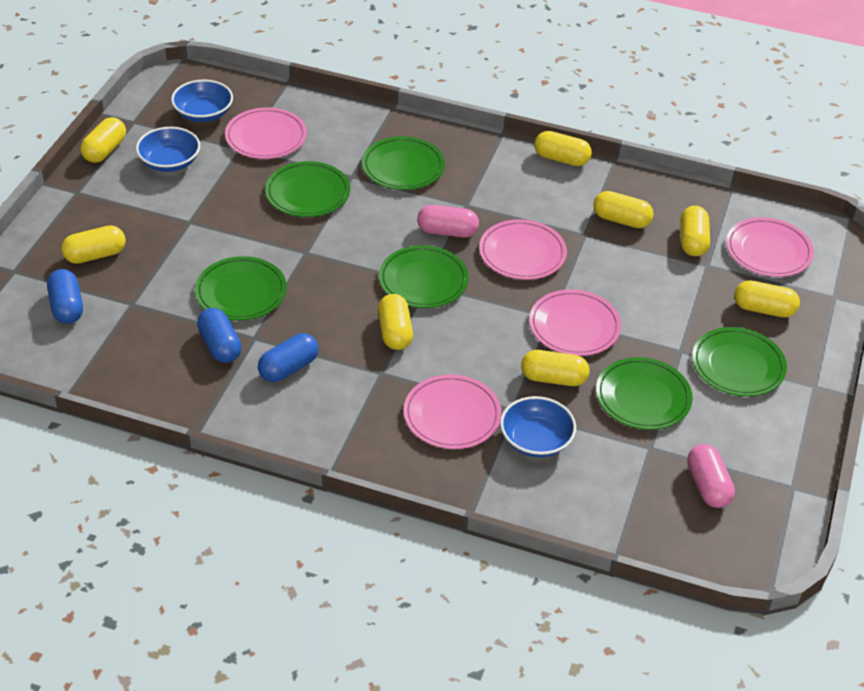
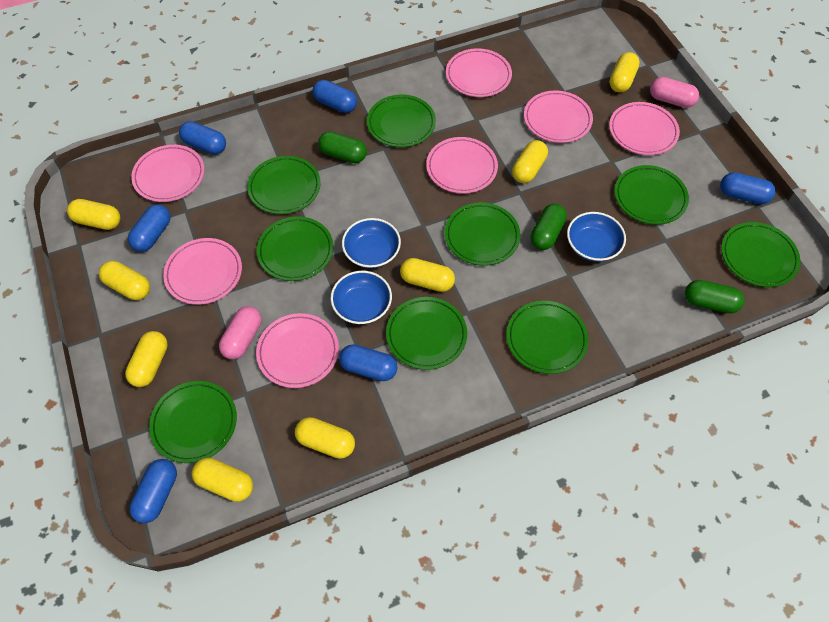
blue capsule: 3 -> 6
green capsule: 0 -> 3
green plate: 6 -> 9
pink plate: 5 -> 7

